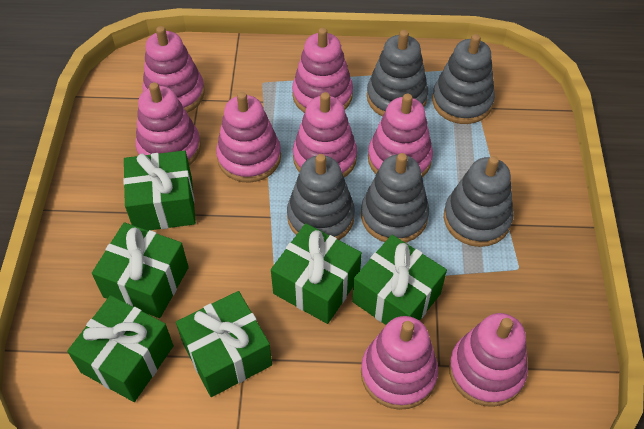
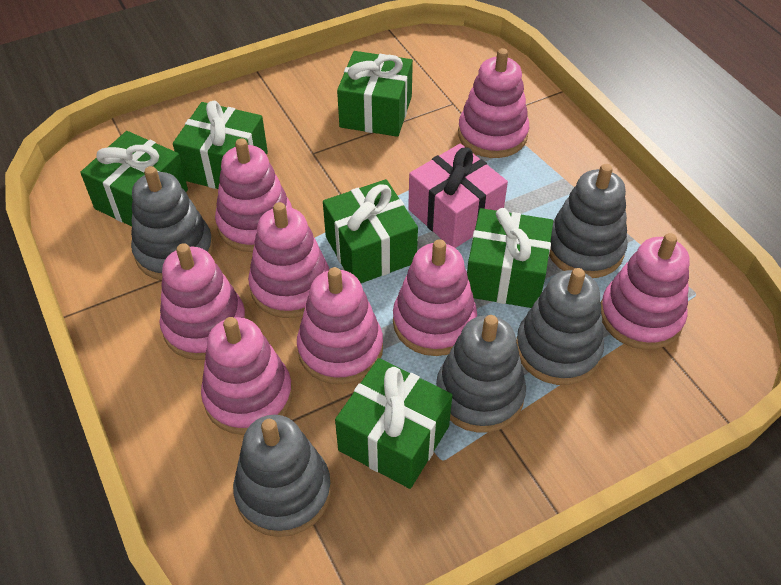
pink gift: 0 -> 1

